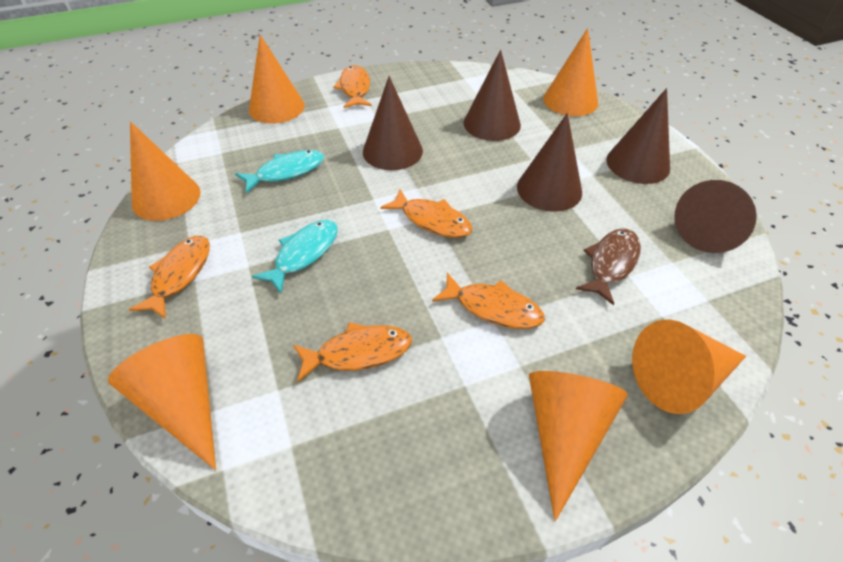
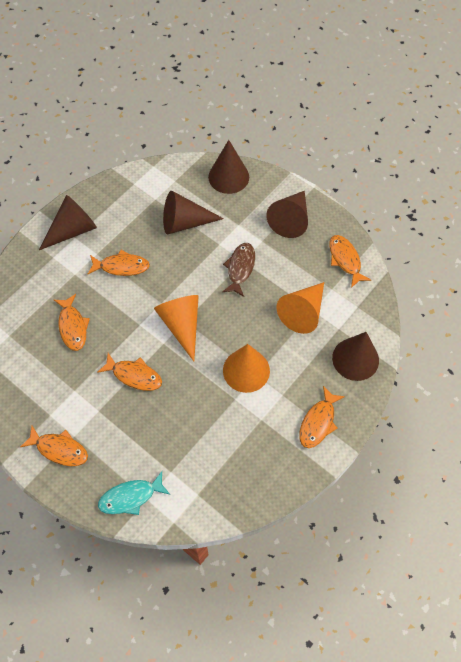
orange cone: 6 -> 3
orange fish: 5 -> 6
turquoise fish: 2 -> 1

